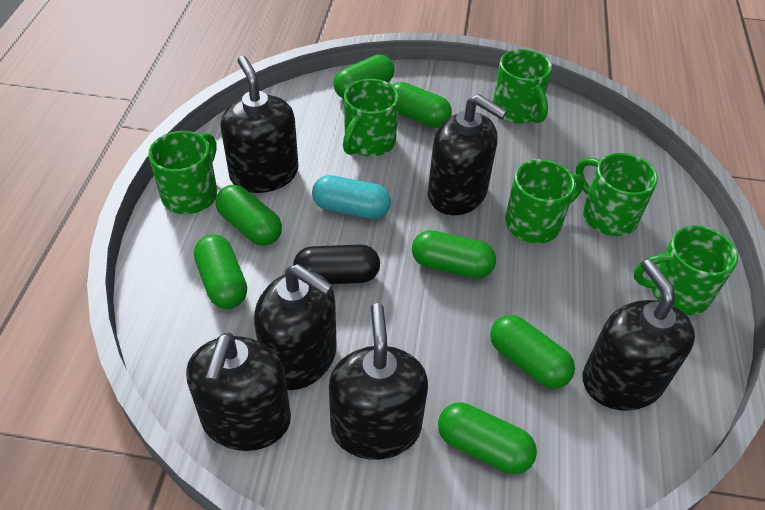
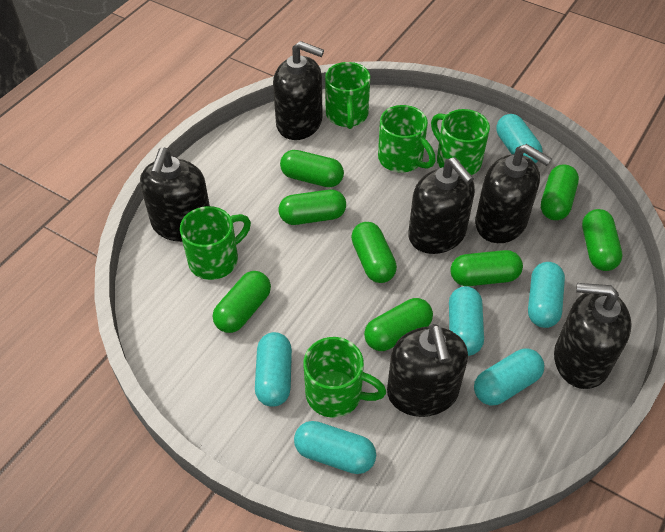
black capsule: 1 -> 0
green capsule: 7 -> 8
green mug: 6 -> 5
turquoise capsule: 1 -> 6

